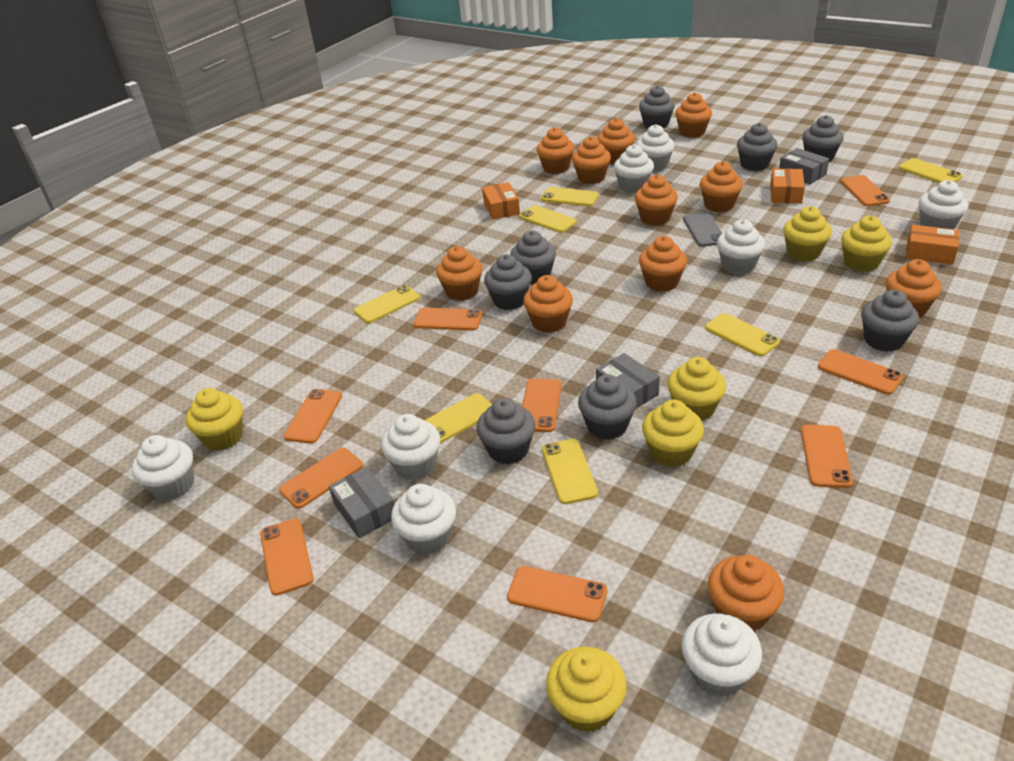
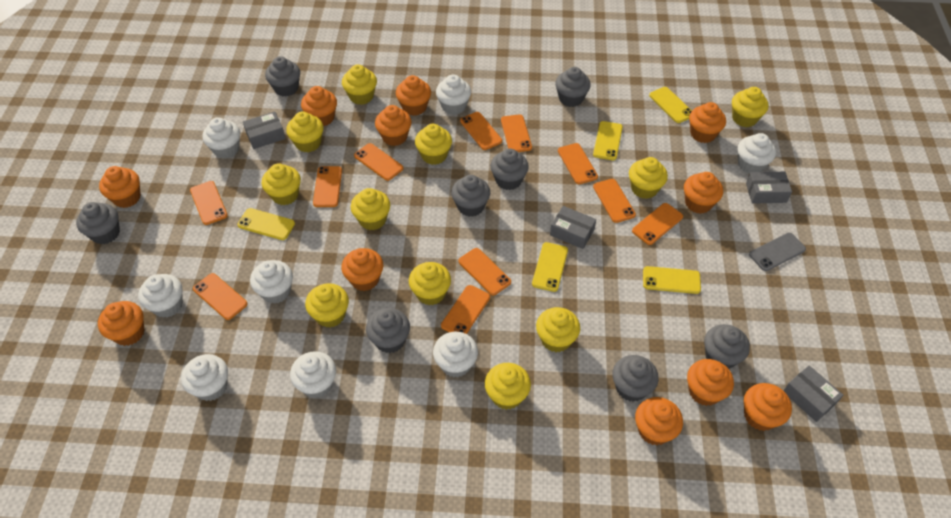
grey box: 3 -> 4
orange box: 3 -> 0
orange phone: 9 -> 11
yellow cupcake: 6 -> 11
yellow phone: 7 -> 5

